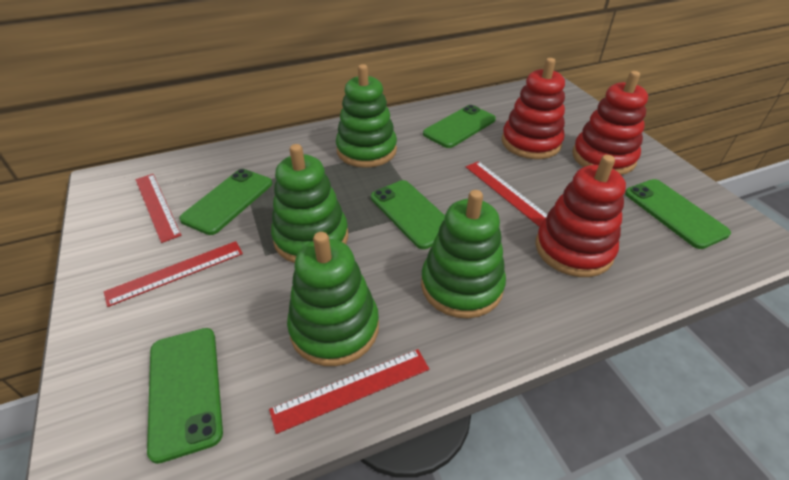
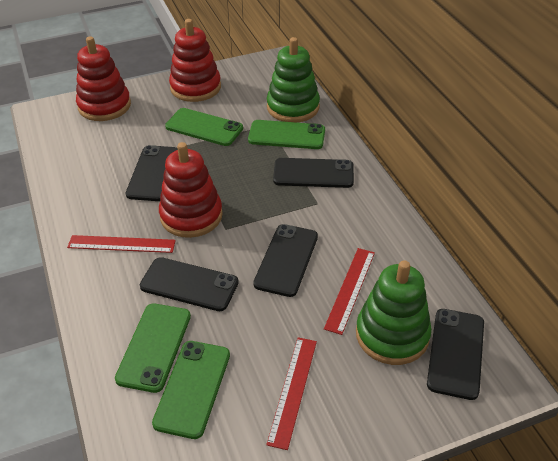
black phone: 0 -> 5
green phone: 5 -> 4
green stacking toy: 4 -> 2
red ruler: 4 -> 3

